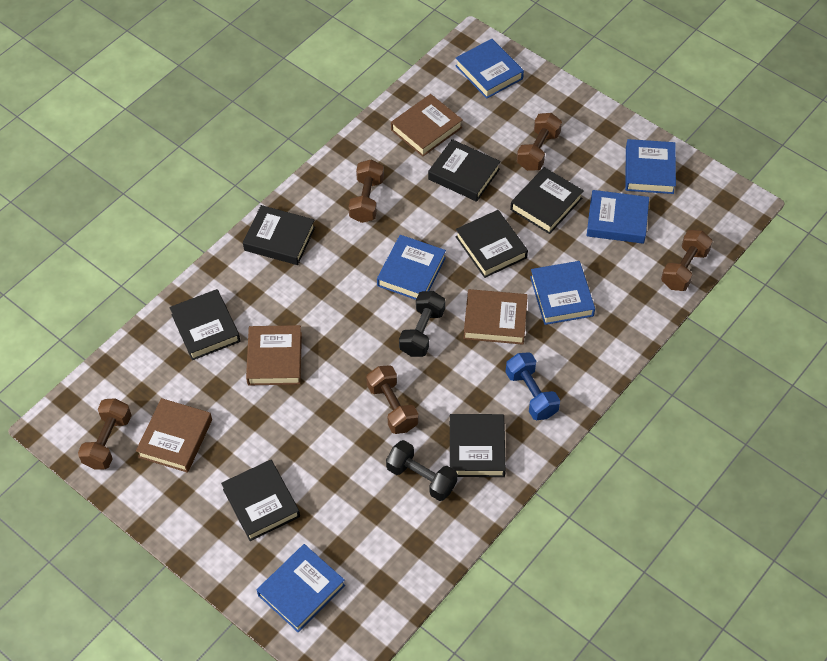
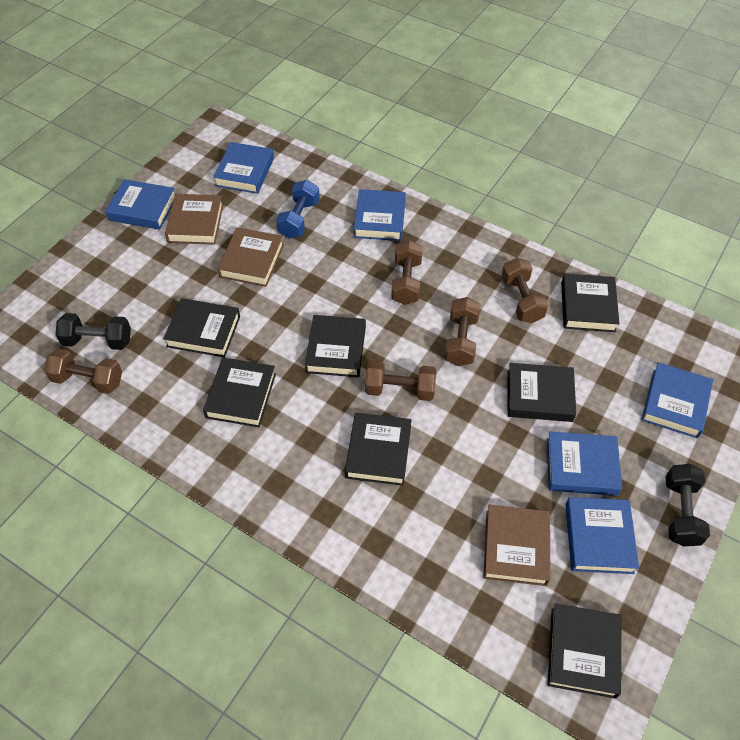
brown book: 4 -> 3

